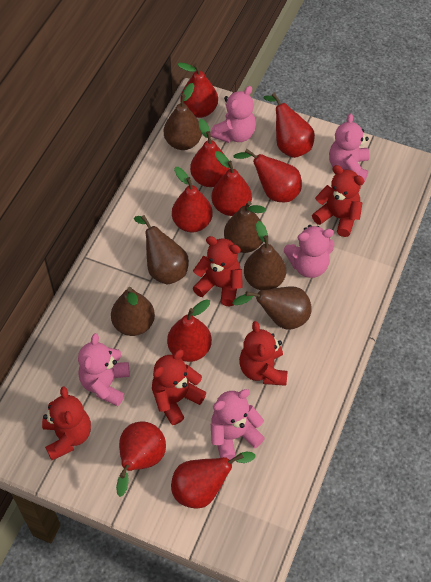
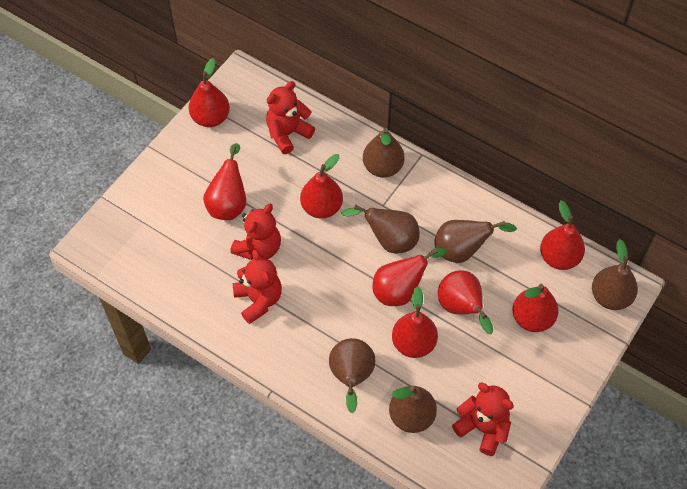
pink teddy bear: 5 -> 0
red pear: 9 -> 8
red teddy bear: 5 -> 4

